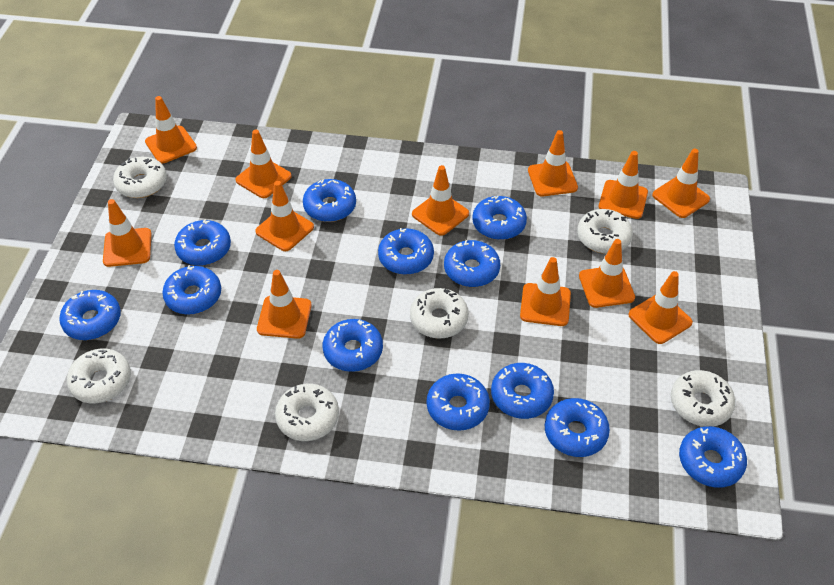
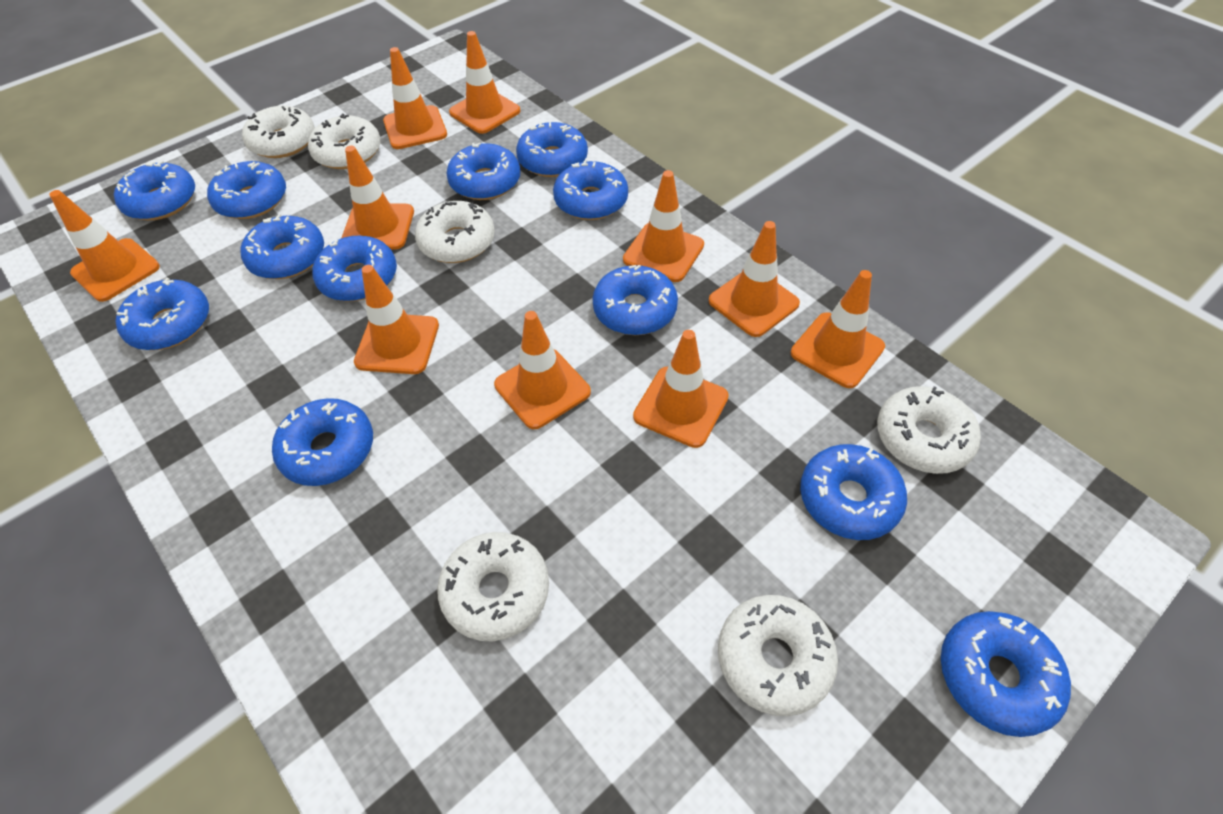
orange traffic cone: 12 -> 10

